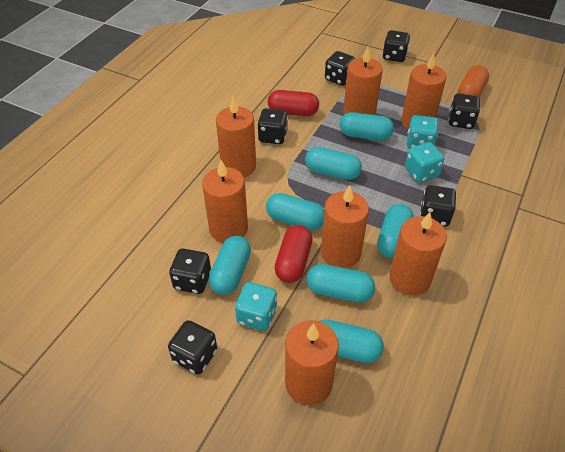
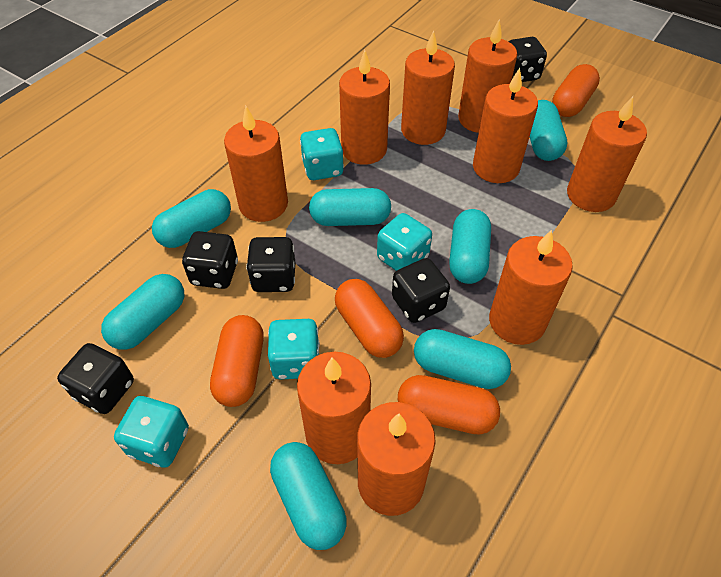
black dice: 7 -> 5
orange candle: 7 -> 9
orange capsule: 1 -> 4
red capsule: 2 -> 0
turquoise dice: 3 -> 4

